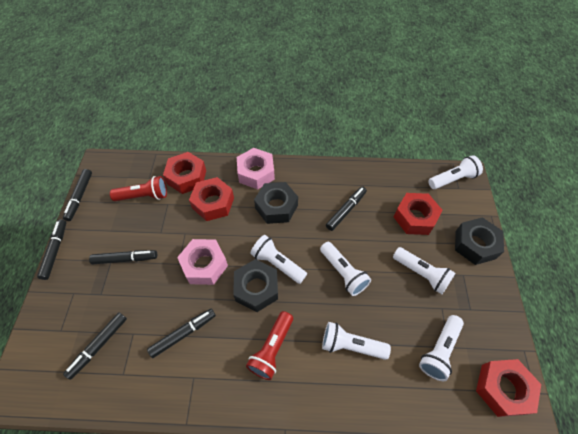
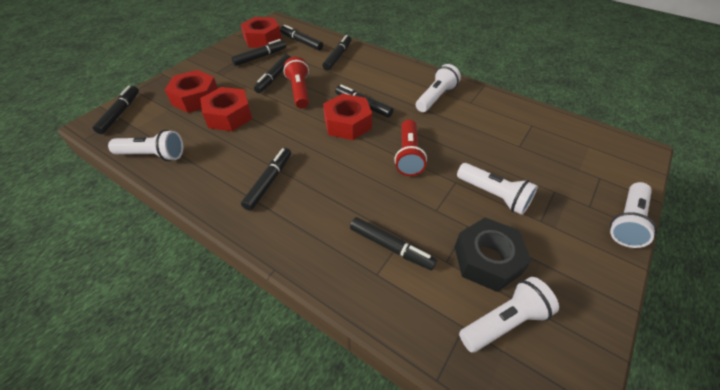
black marker: 6 -> 8
black nut: 3 -> 1
pink nut: 2 -> 0
white flashlight: 6 -> 5

